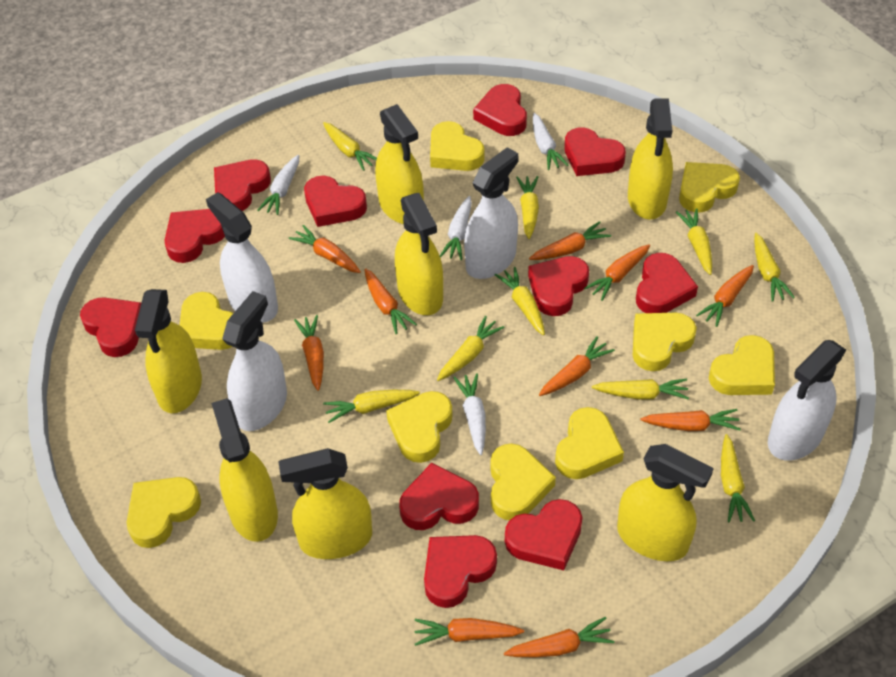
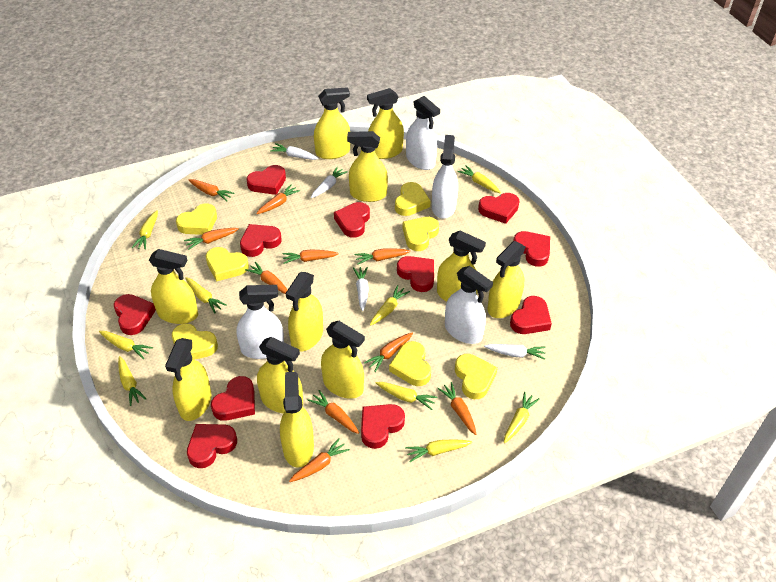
yellow heart: 9 -> 7
yellow spray bottle: 7 -> 11

